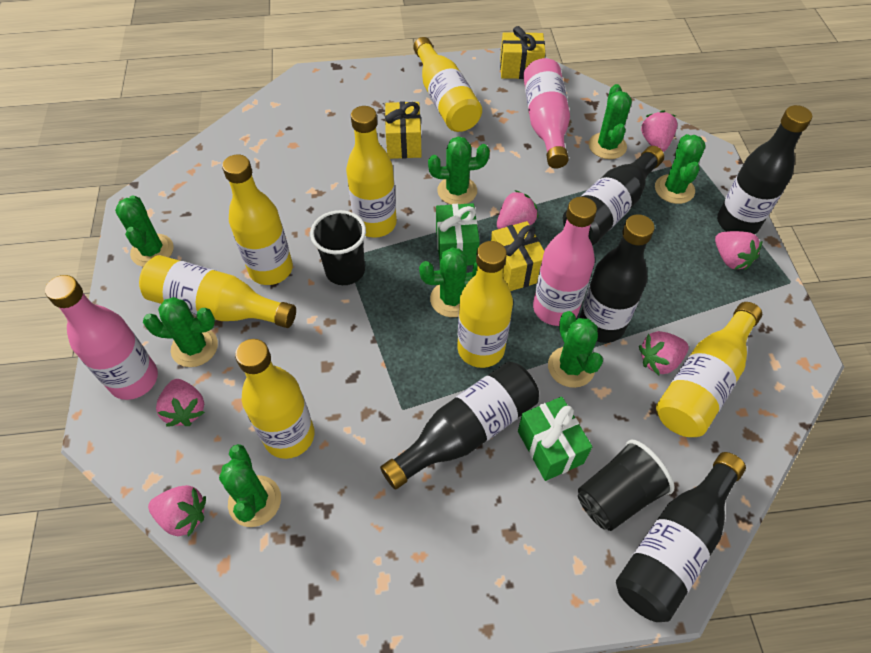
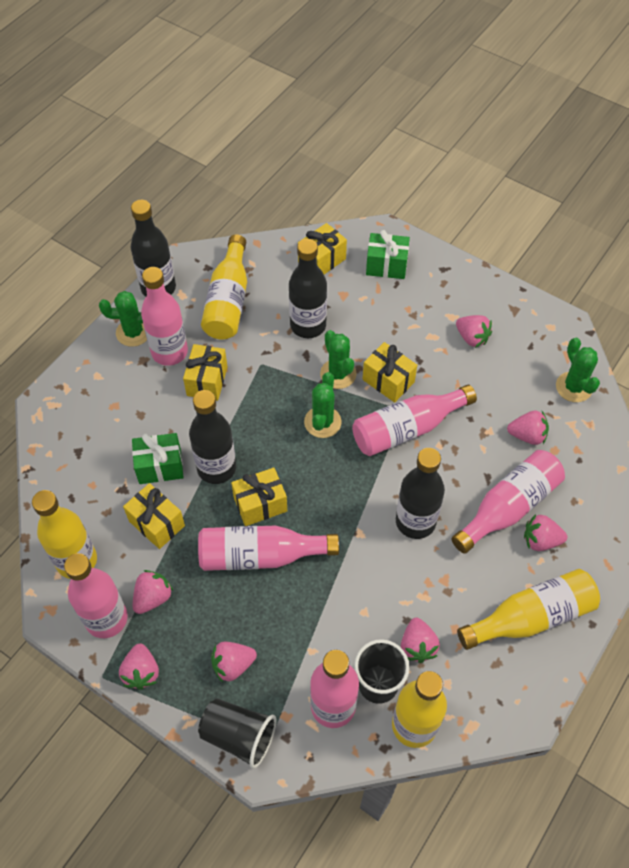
black bottle: 5 -> 4
green cactus: 8 -> 4
pink bottle: 3 -> 6
pink strawberry: 6 -> 7
yellow bottle: 7 -> 4
yellow gift: 3 -> 5

